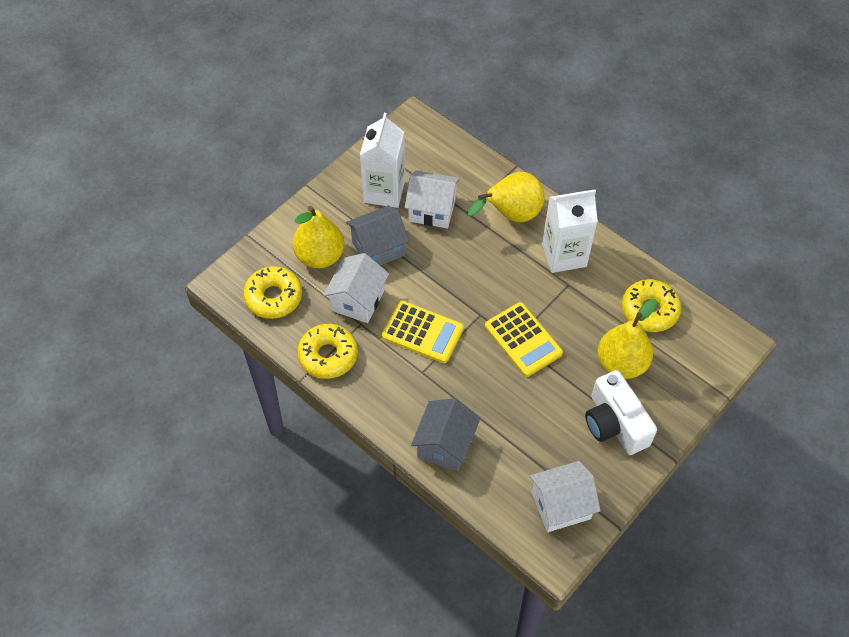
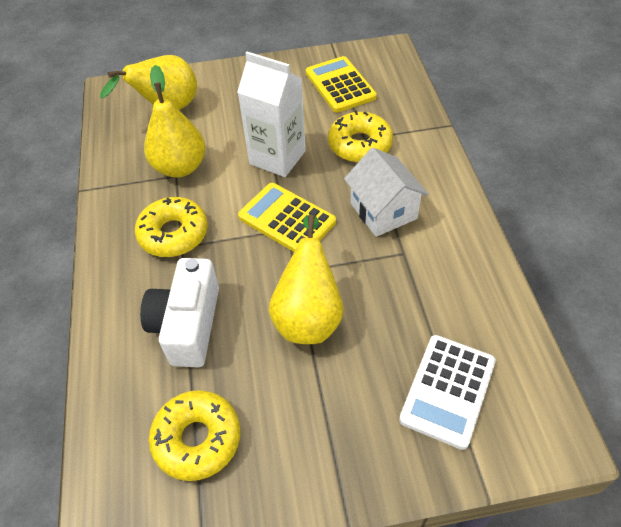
grey house: 2 -> 0
white calculator: 0 -> 1
white carton: 2 -> 1
white house: 3 -> 1

